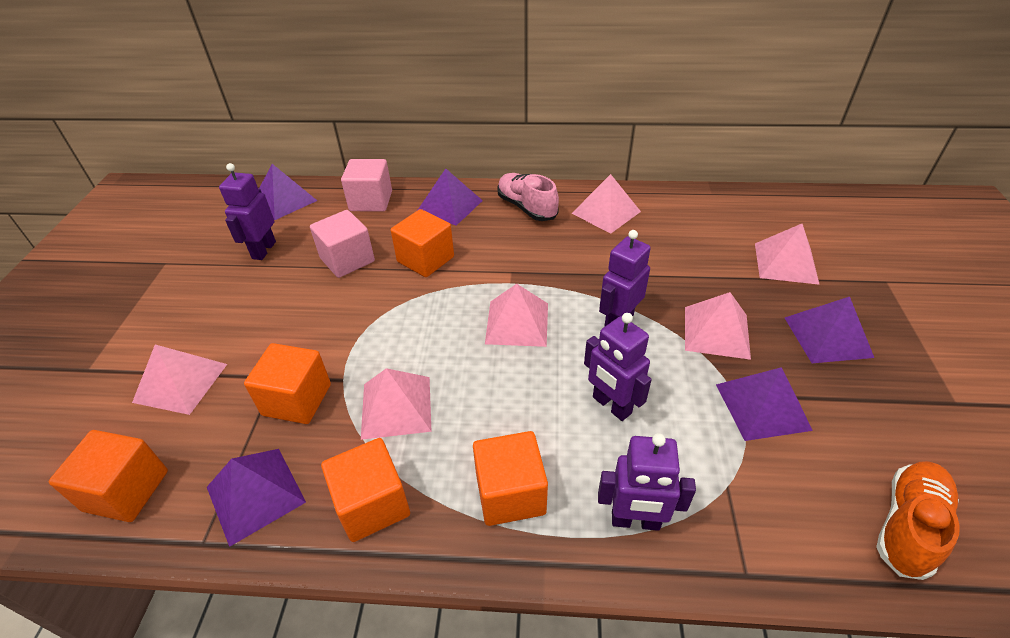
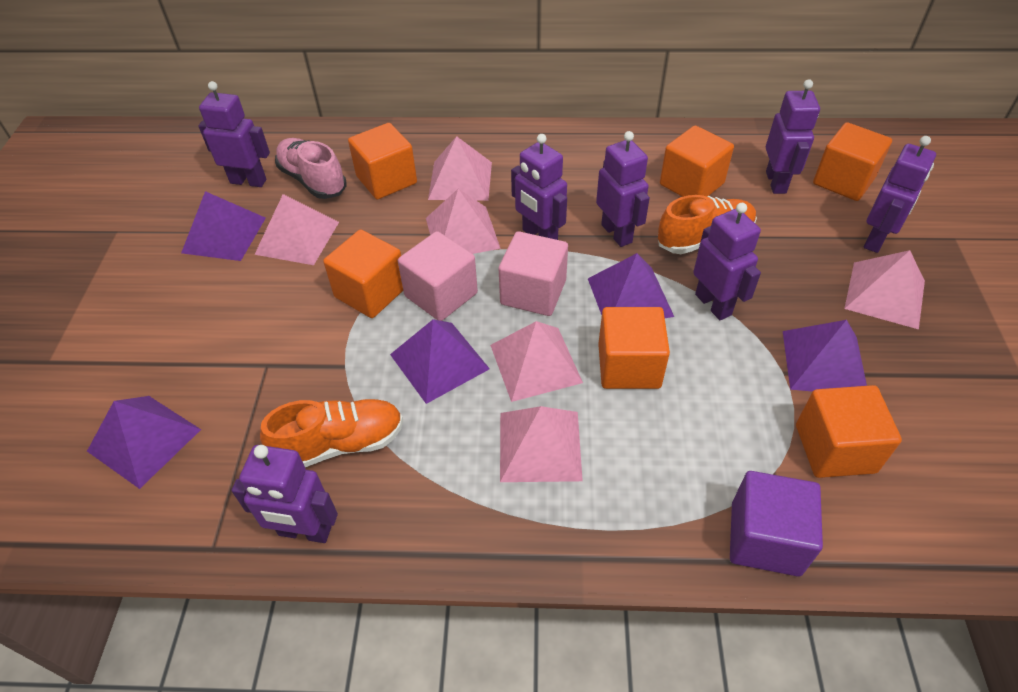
orange cube: 5 -> 6
orange shoe: 1 -> 2
purple cube: 0 -> 1
purple robot: 4 -> 7

